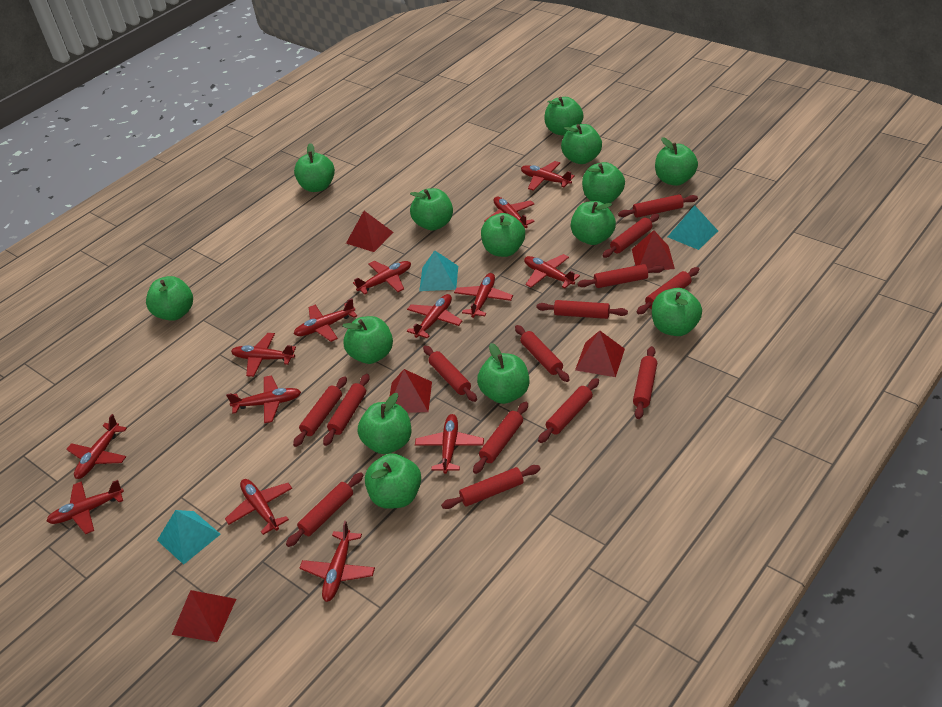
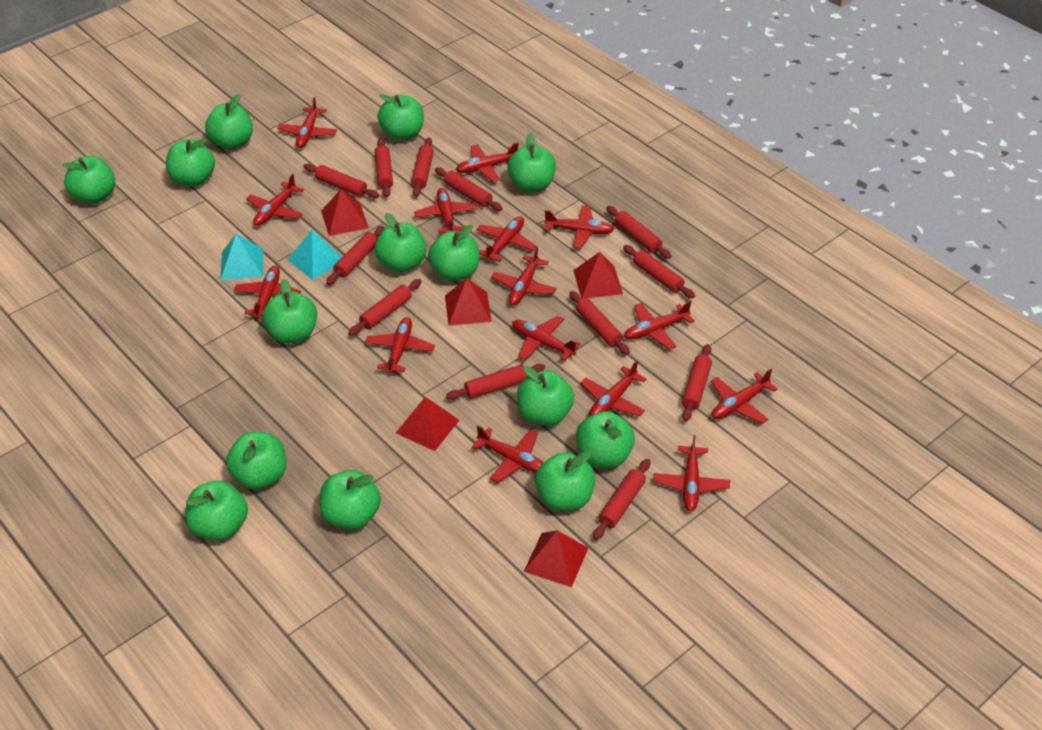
red plane: 14 -> 15
red rolling pin: 14 -> 12
turquoise pyramid: 3 -> 2

